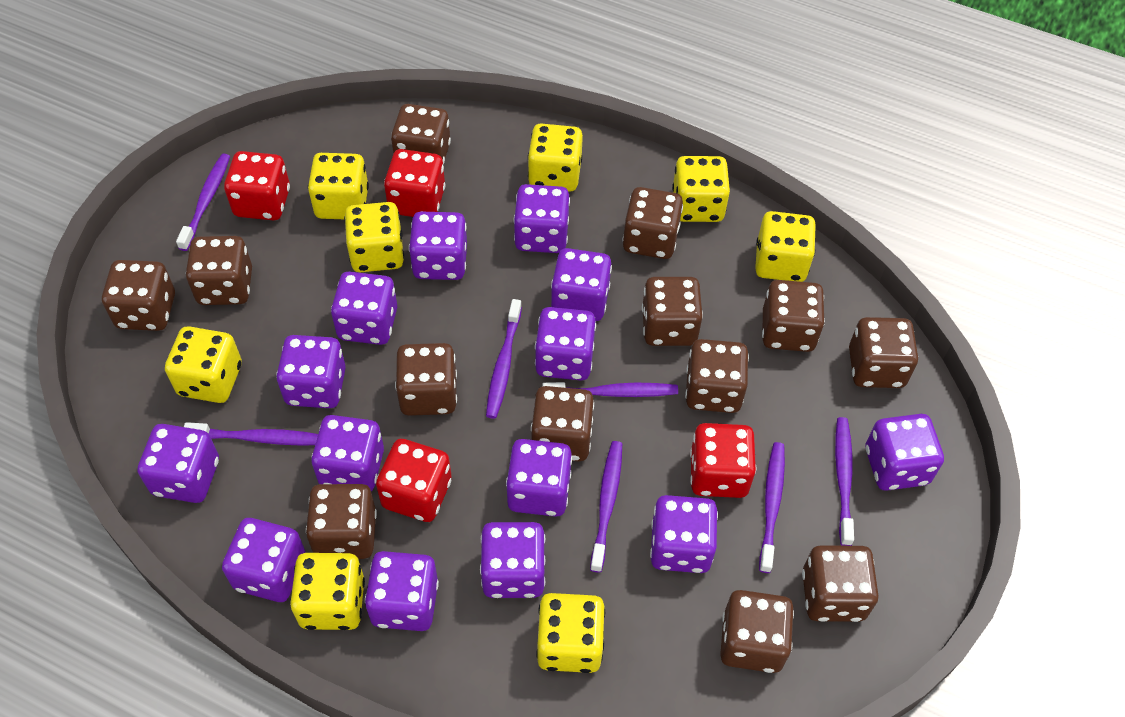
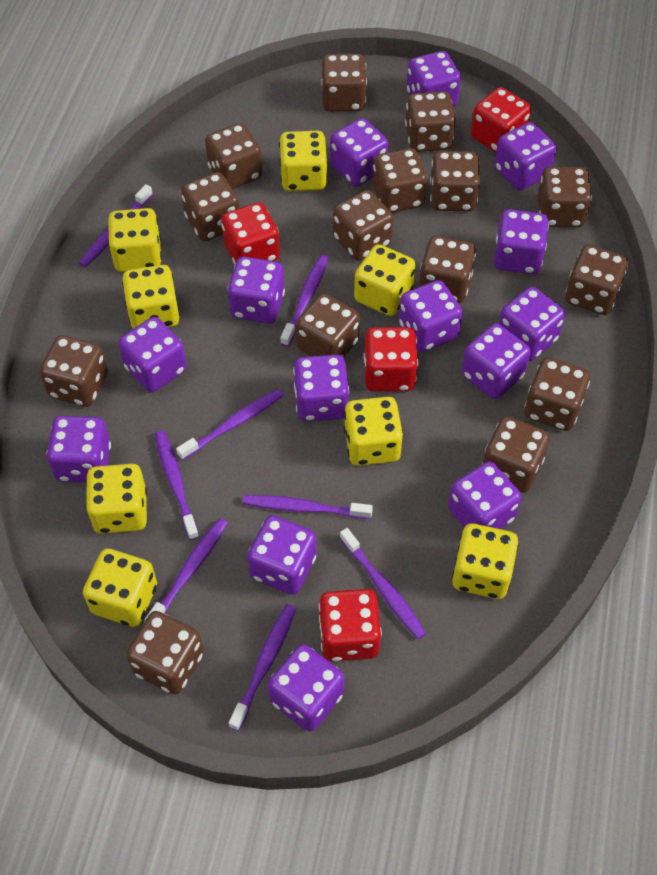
brown dice: 13 -> 15
purple toothbrush: 7 -> 8

